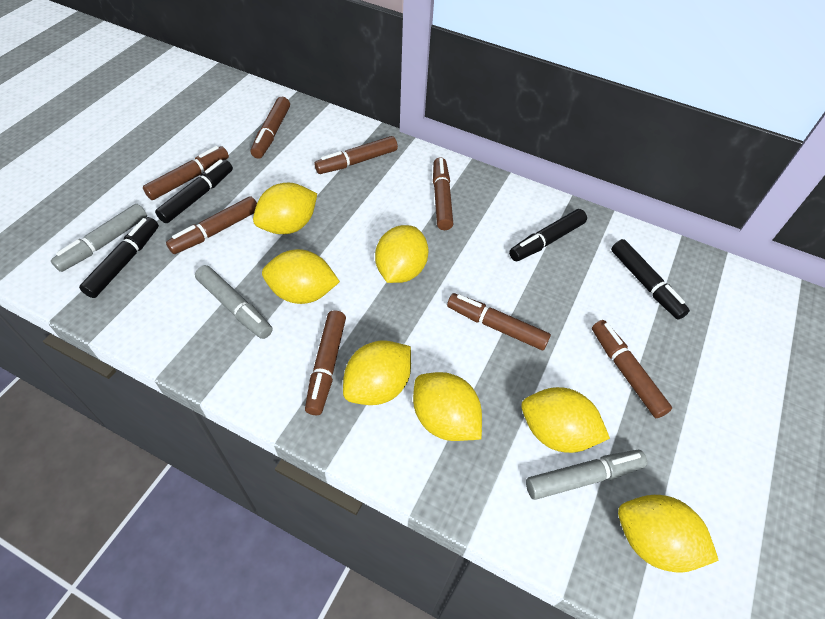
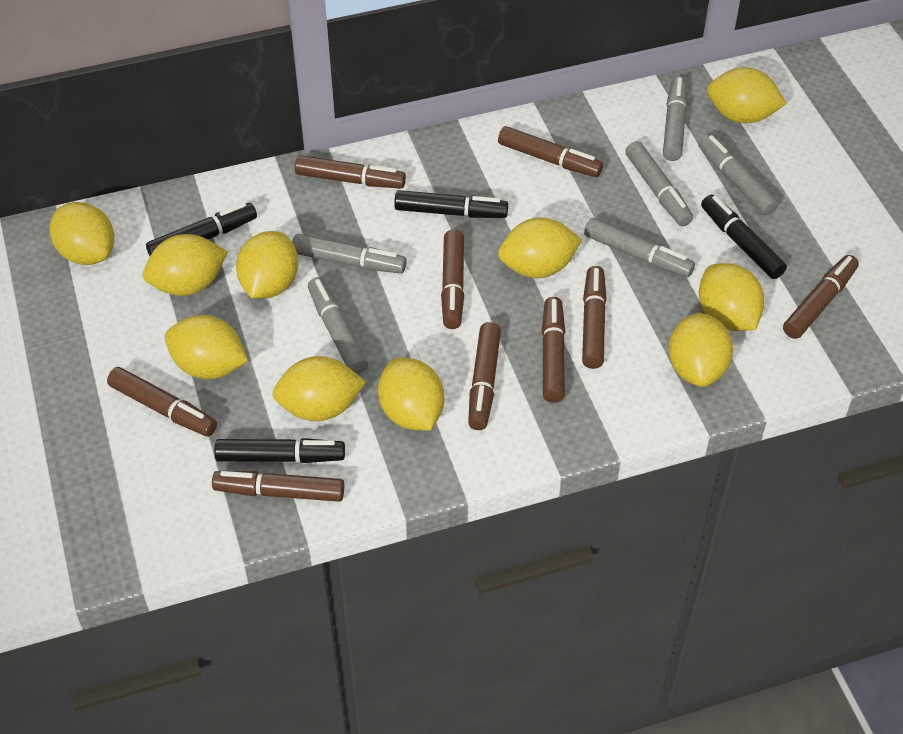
brown marker: 8 -> 9
grey marker: 3 -> 6
yellow lemon: 7 -> 10

